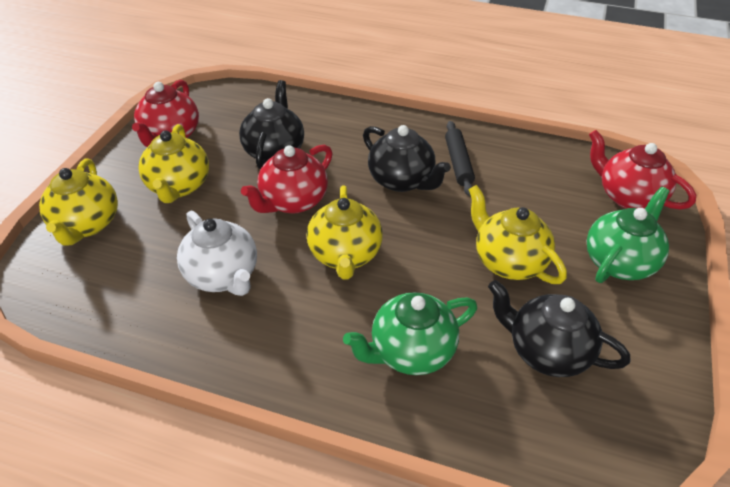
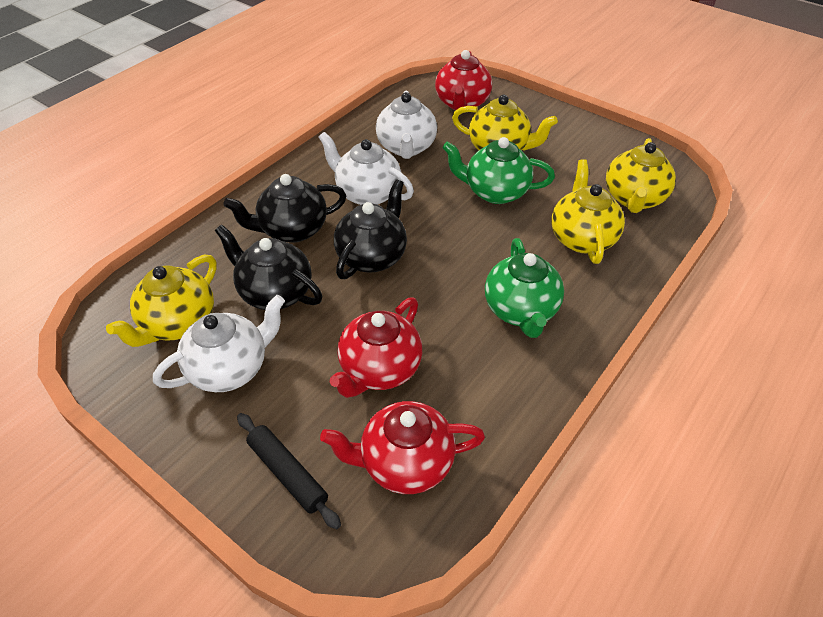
white teapot: 1 -> 3

